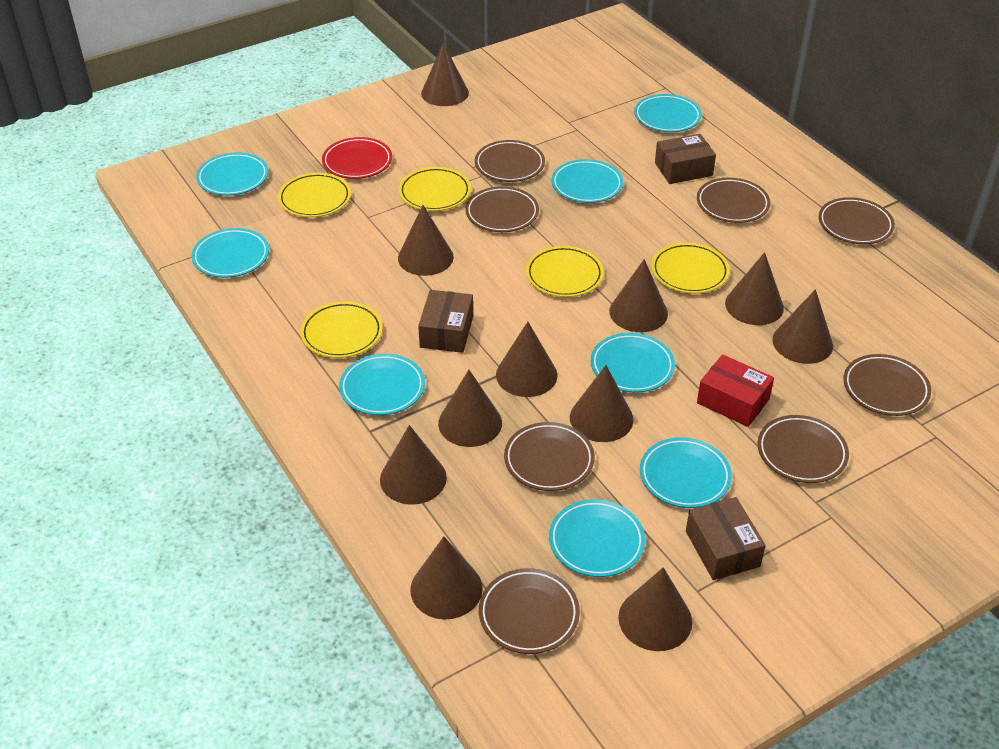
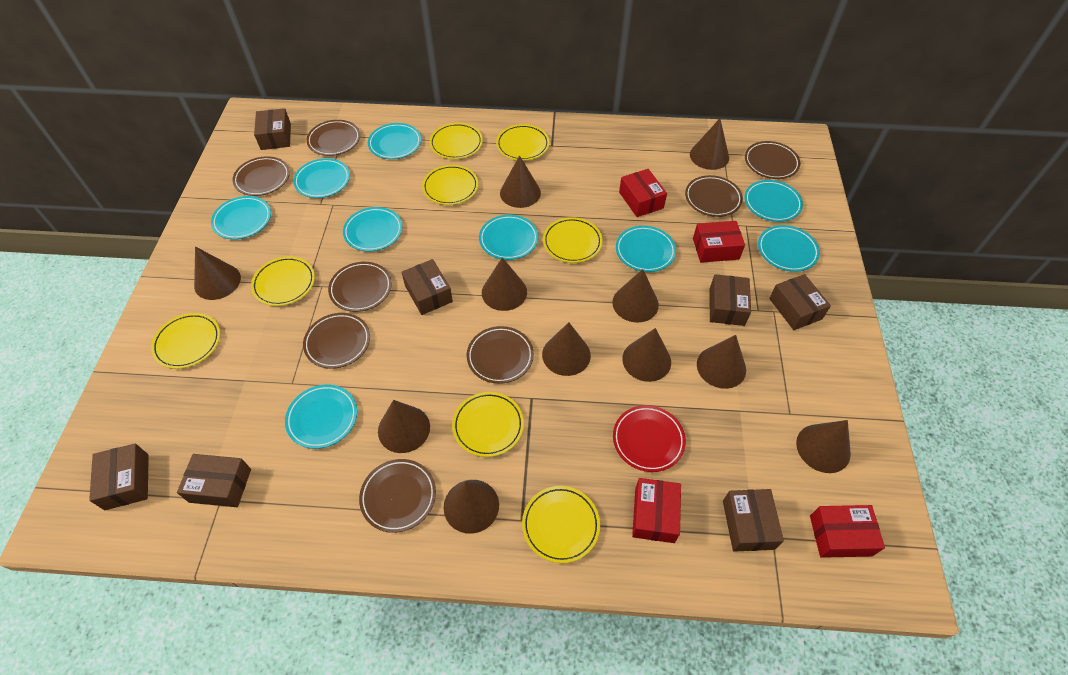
brown box: 3 -> 7
red box: 1 -> 4
turquoise plate: 8 -> 9
yellow plate: 5 -> 8

